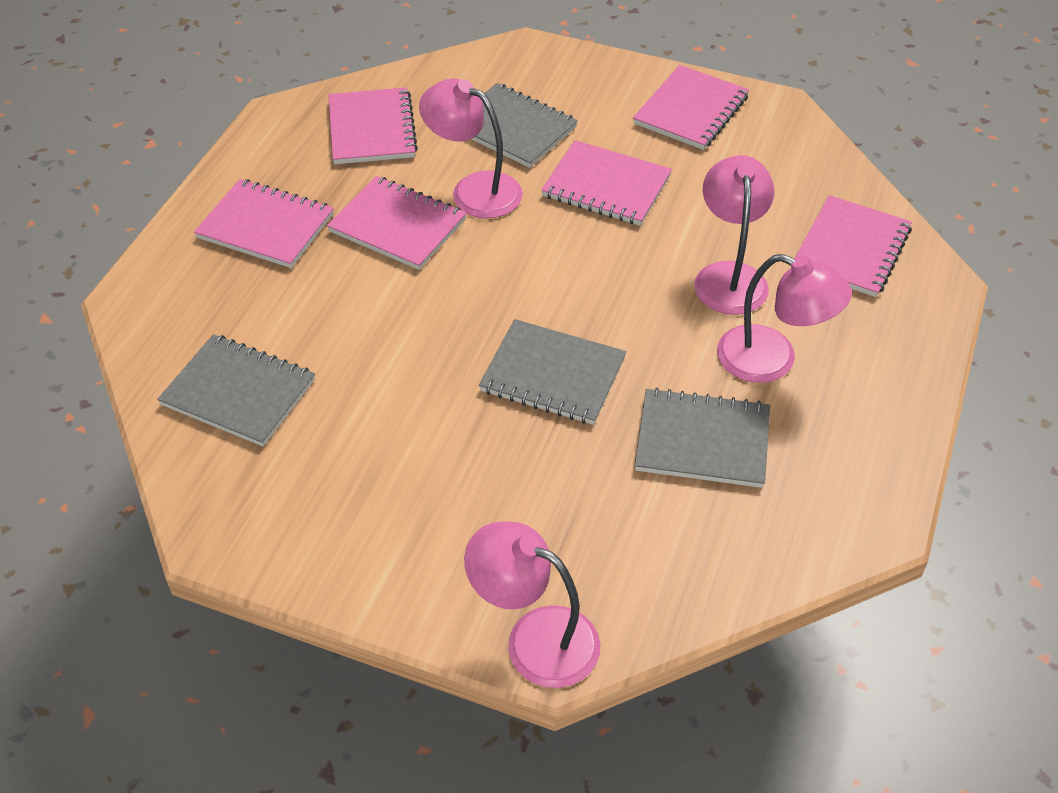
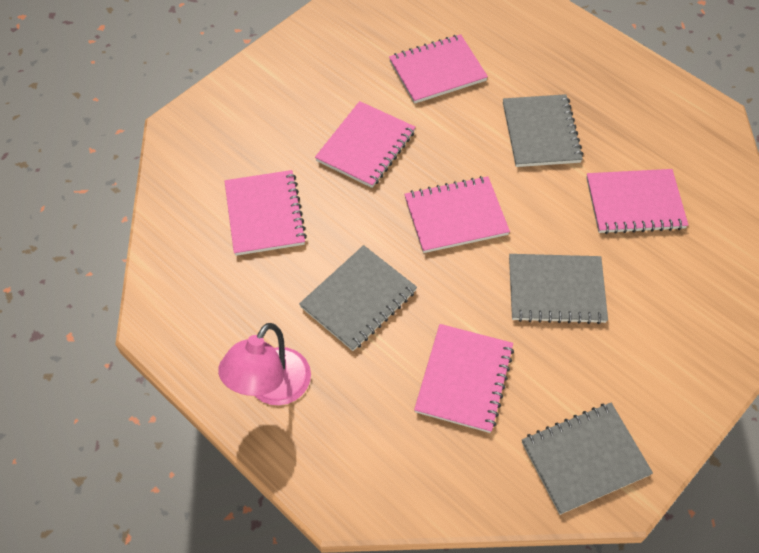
pink lamp: 4 -> 1

